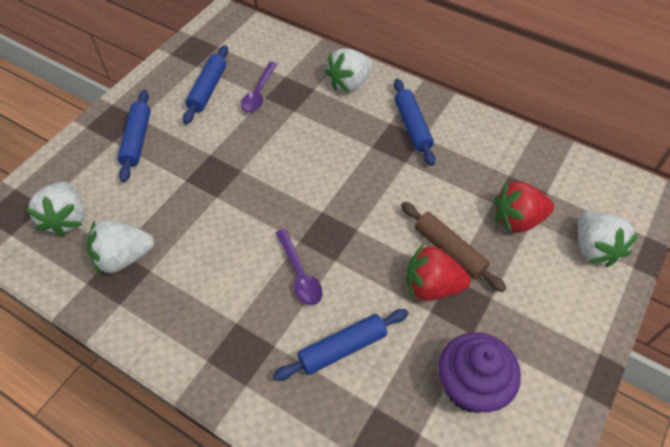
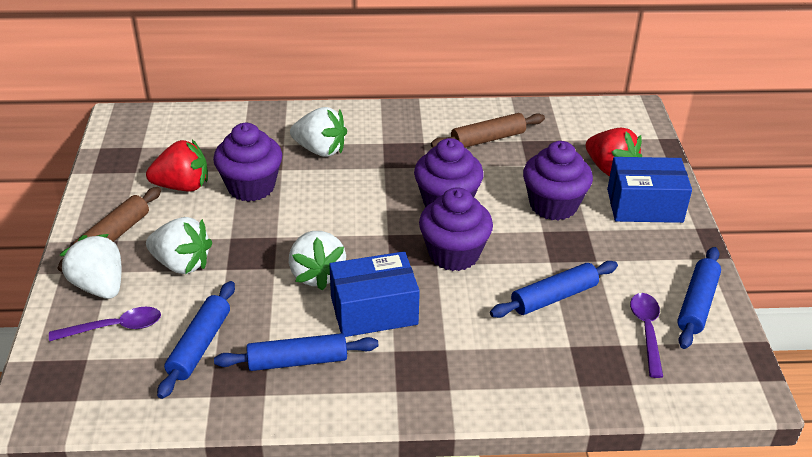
blue box: 0 -> 2
brown rolling pin: 1 -> 2
purple cupcake: 1 -> 4

